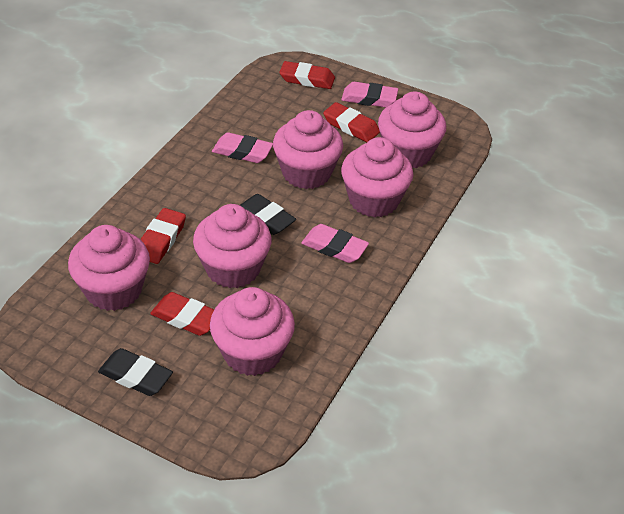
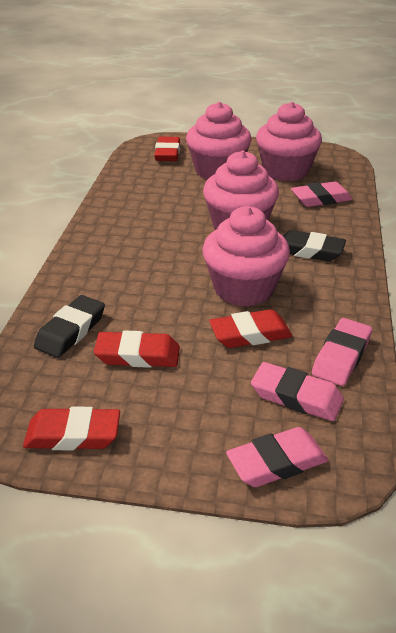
pink cupcake: 6 -> 4
pink eraser: 3 -> 4

